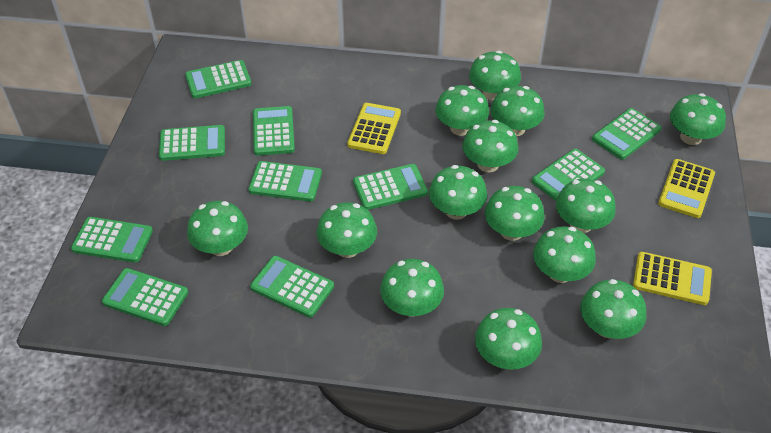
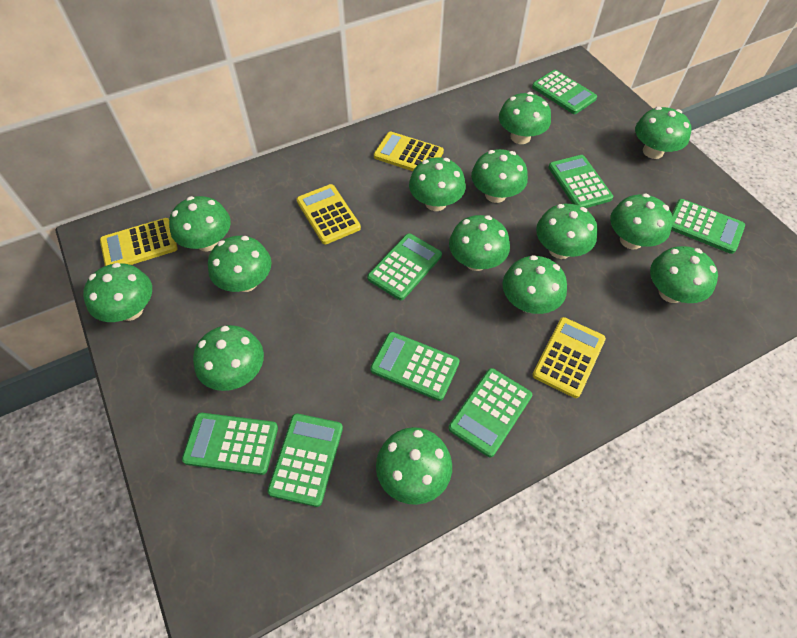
green calculator: 10 -> 8
yellow calculator: 3 -> 4

